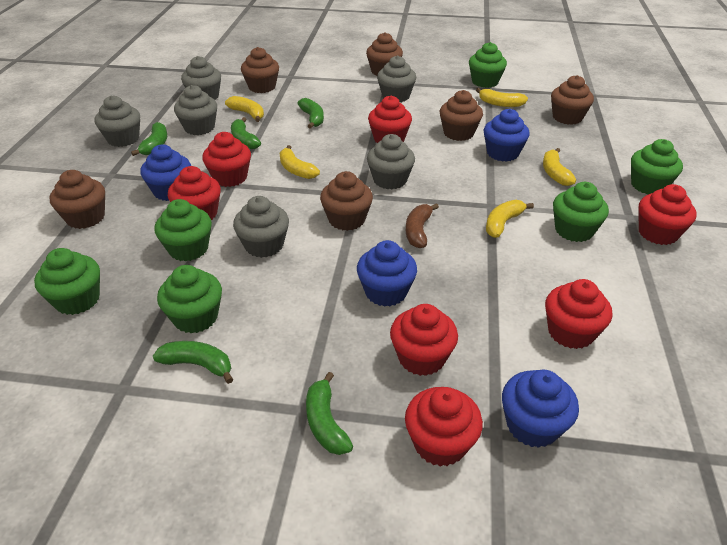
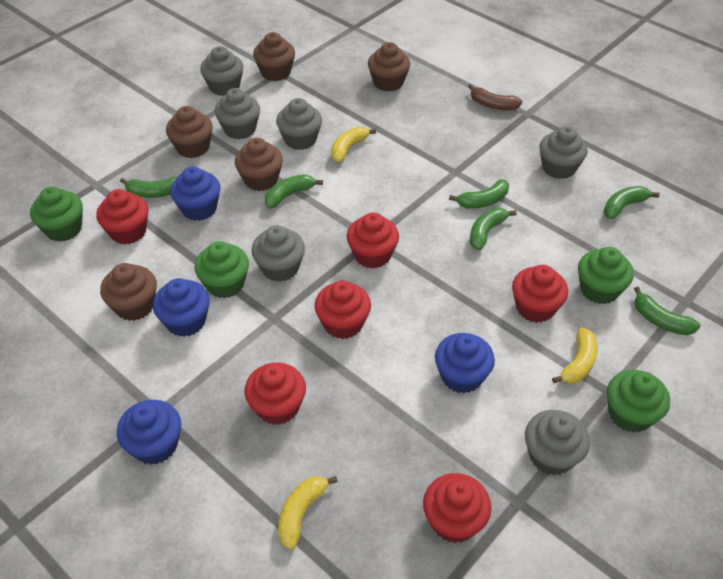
brown cupcake: 6 -> 5
green banana: 5 -> 6
green cupcake: 6 -> 4
red cupcake: 7 -> 6
yellow banana: 5 -> 3

